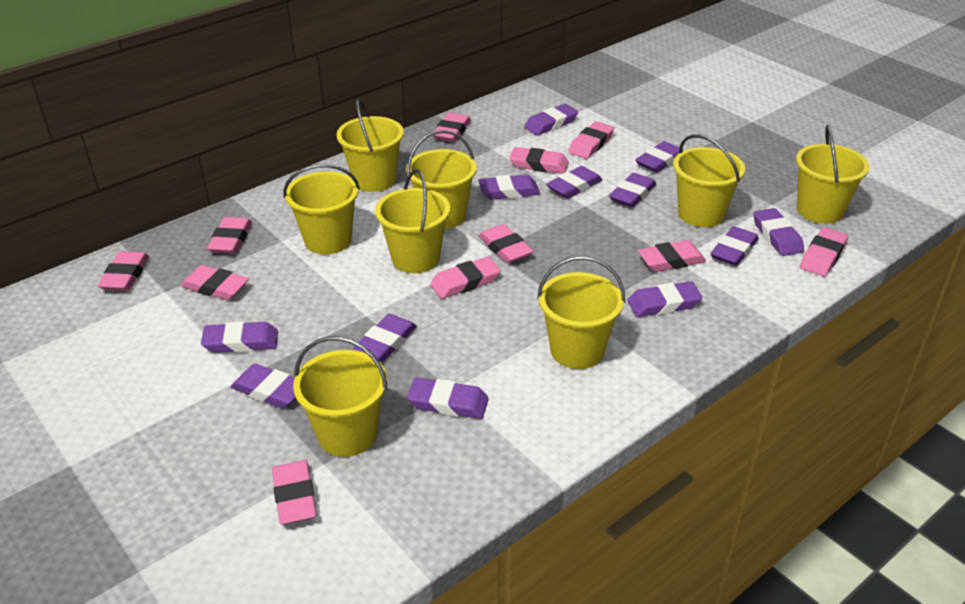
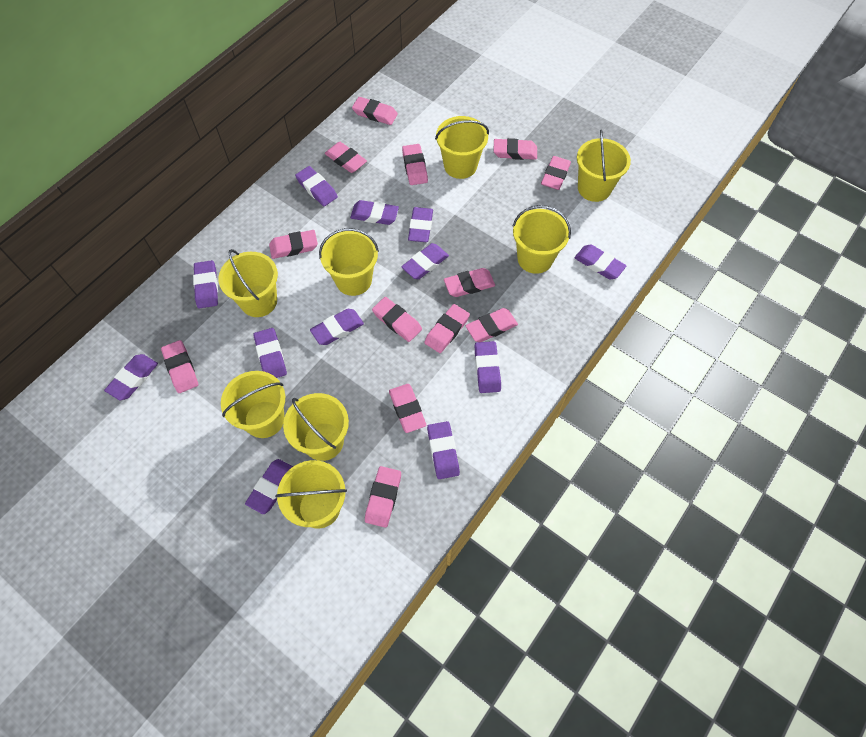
pink eraser: 11 -> 13

